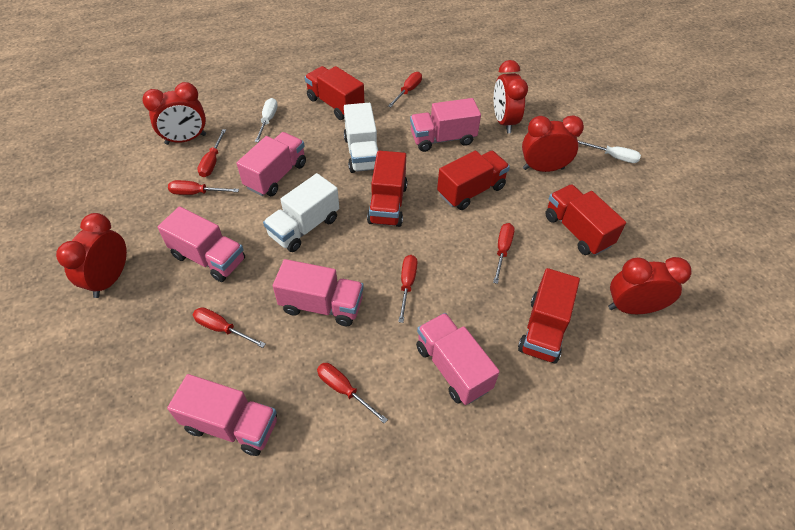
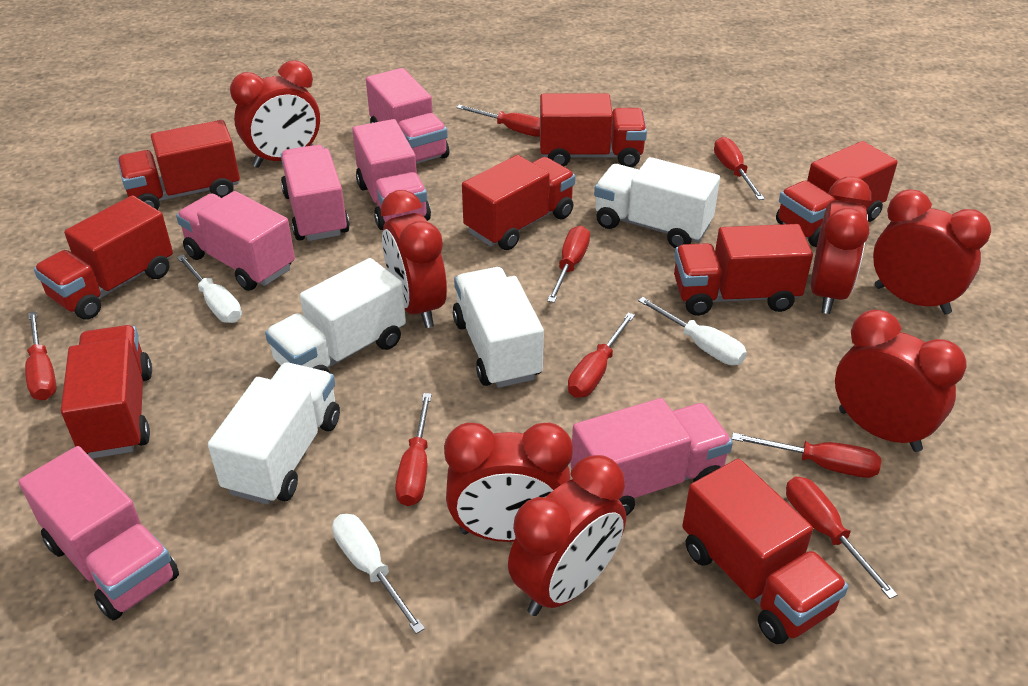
red clock: 5 -> 7
red screwdriver: 7 -> 8
red truck: 5 -> 8
white screwdriver: 2 -> 3
white truck: 2 -> 4

